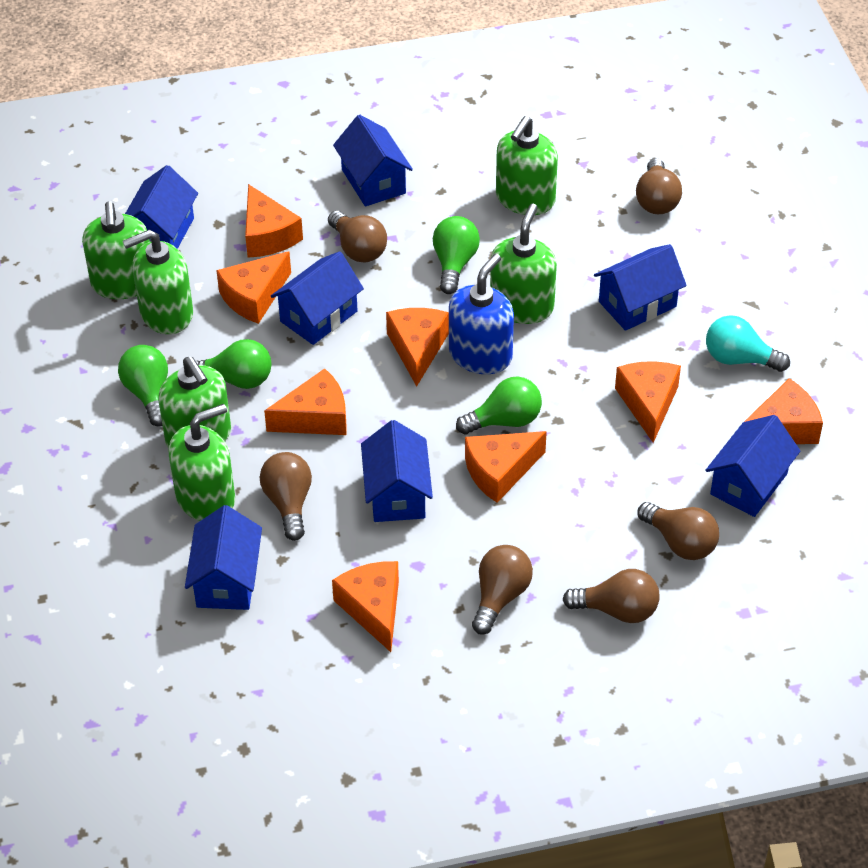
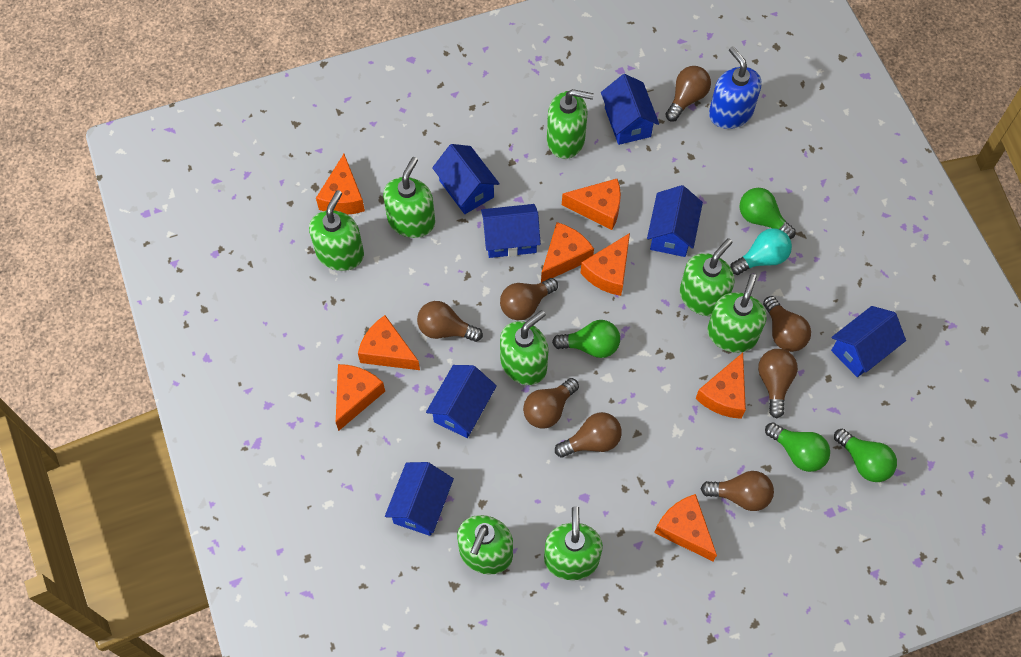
brown light bulb: 6 -> 8
green soap dispenser: 6 -> 8

